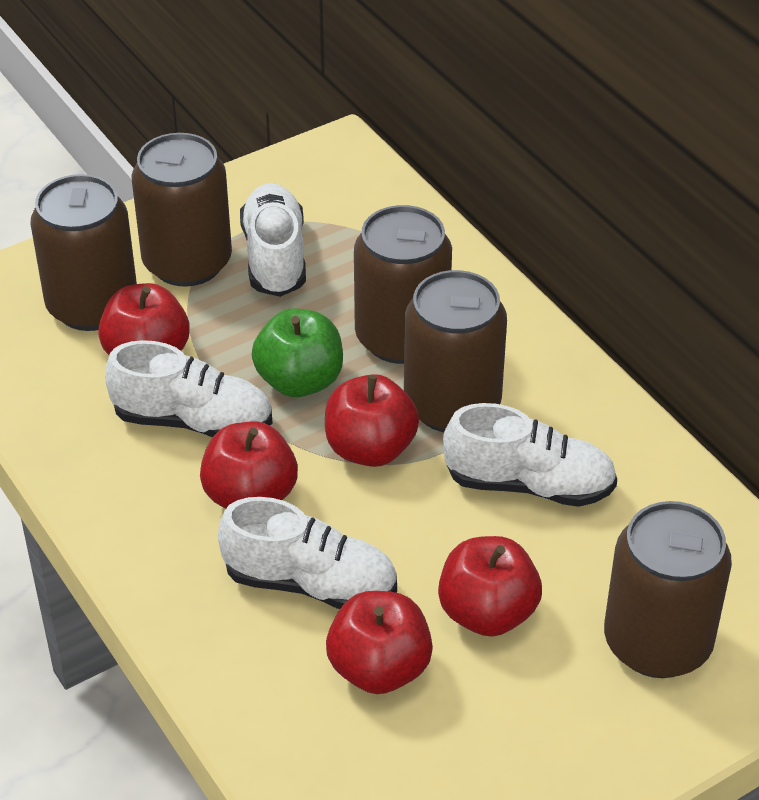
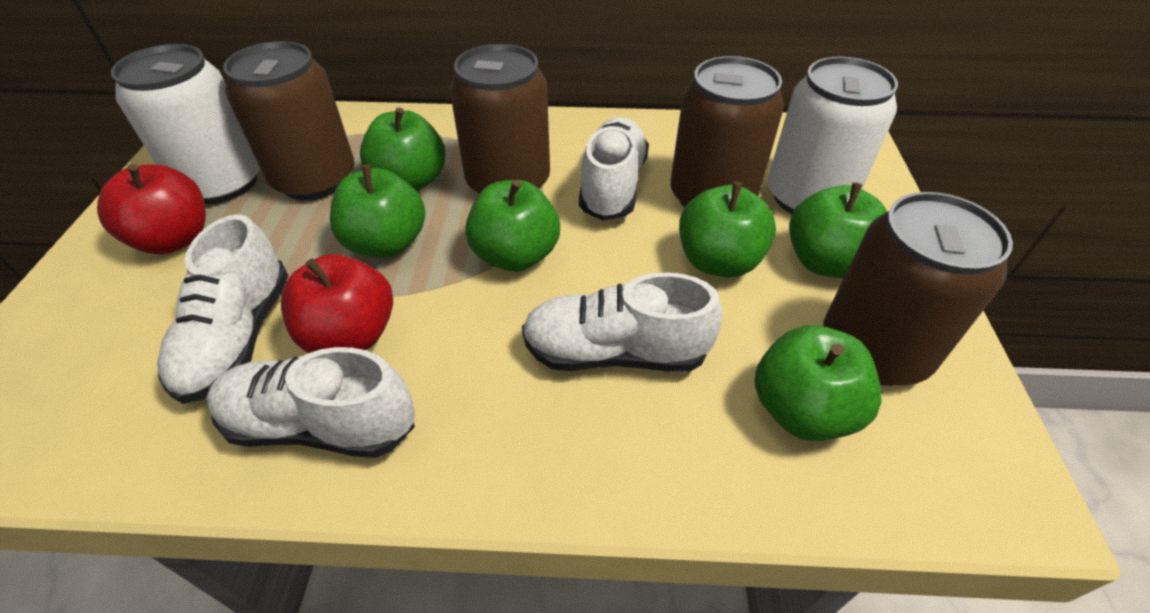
brown can: 5 -> 4
green apple: 1 -> 6
red apple: 5 -> 2
white can: 0 -> 2

